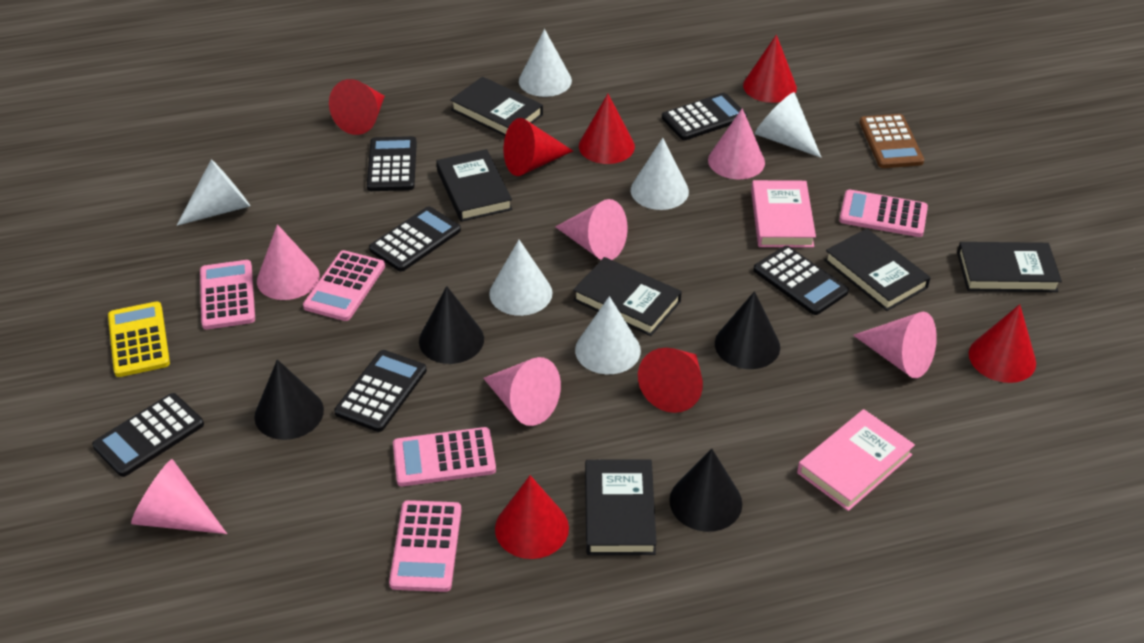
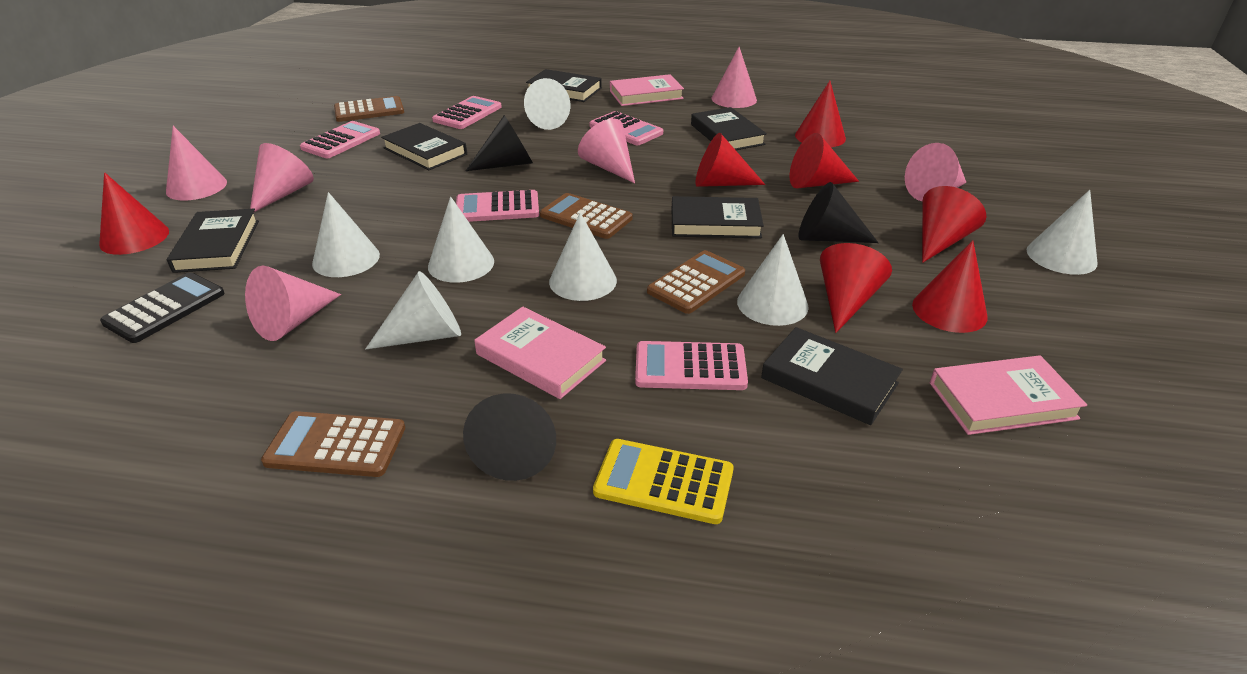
black calculator: 6 -> 1
black cone: 4 -> 3
brown calculator: 1 -> 4
pink book: 2 -> 3
white cone: 6 -> 7

